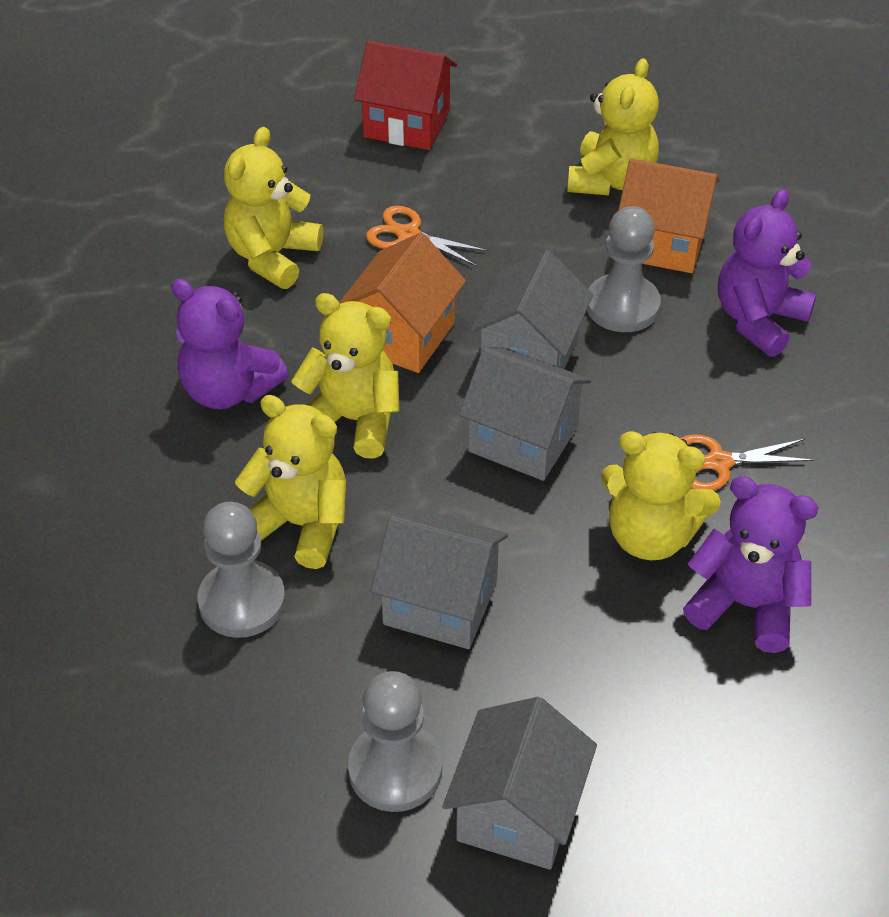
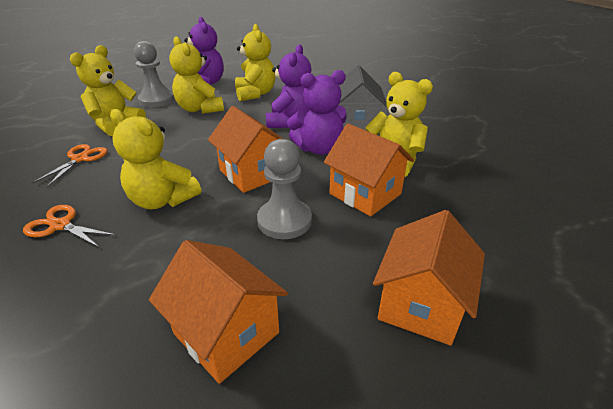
grey house: 4 -> 1
grey pawn: 3 -> 2
orange house: 2 -> 4
red house: 1 -> 0

